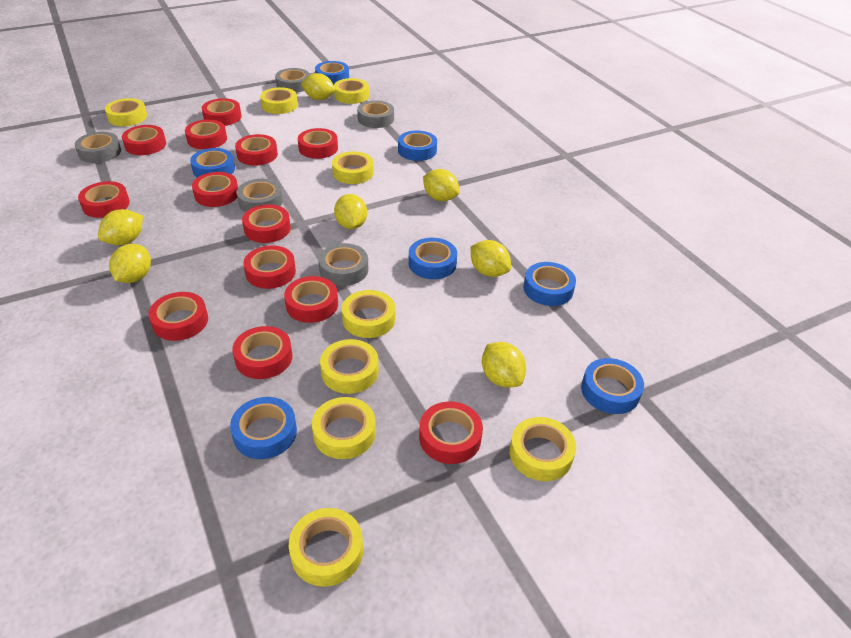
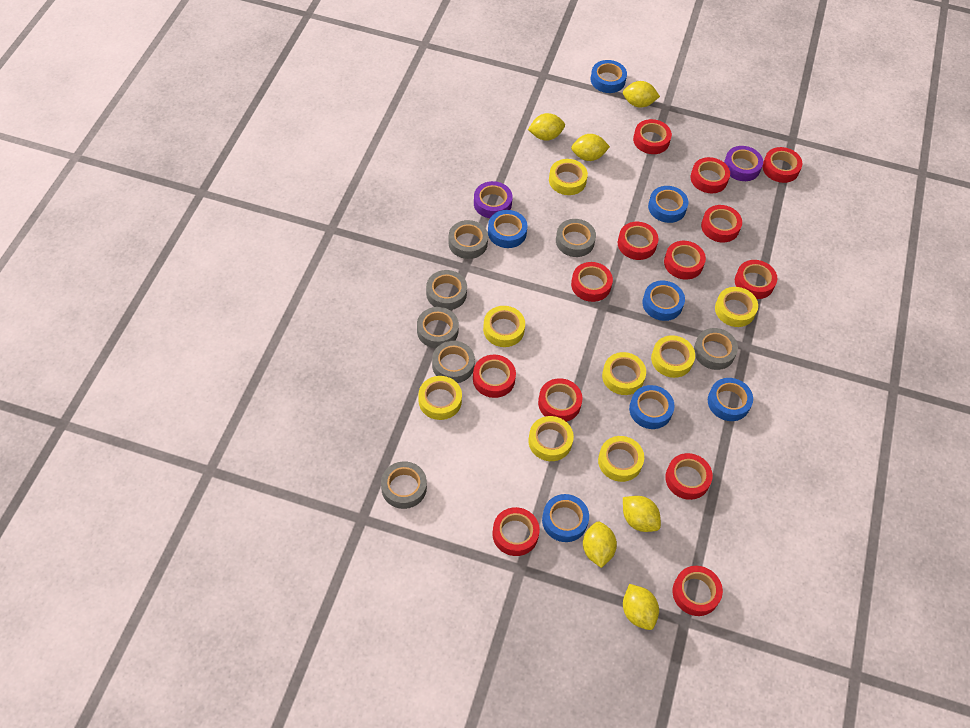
grey tape: 5 -> 7
purple tape: 0 -> 2
yellow lemon: 7 -> 6
yellow tape: 9 -> 8

